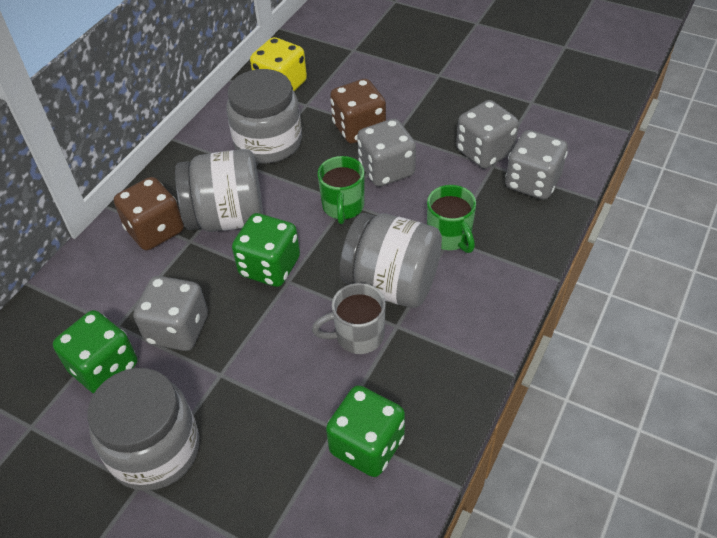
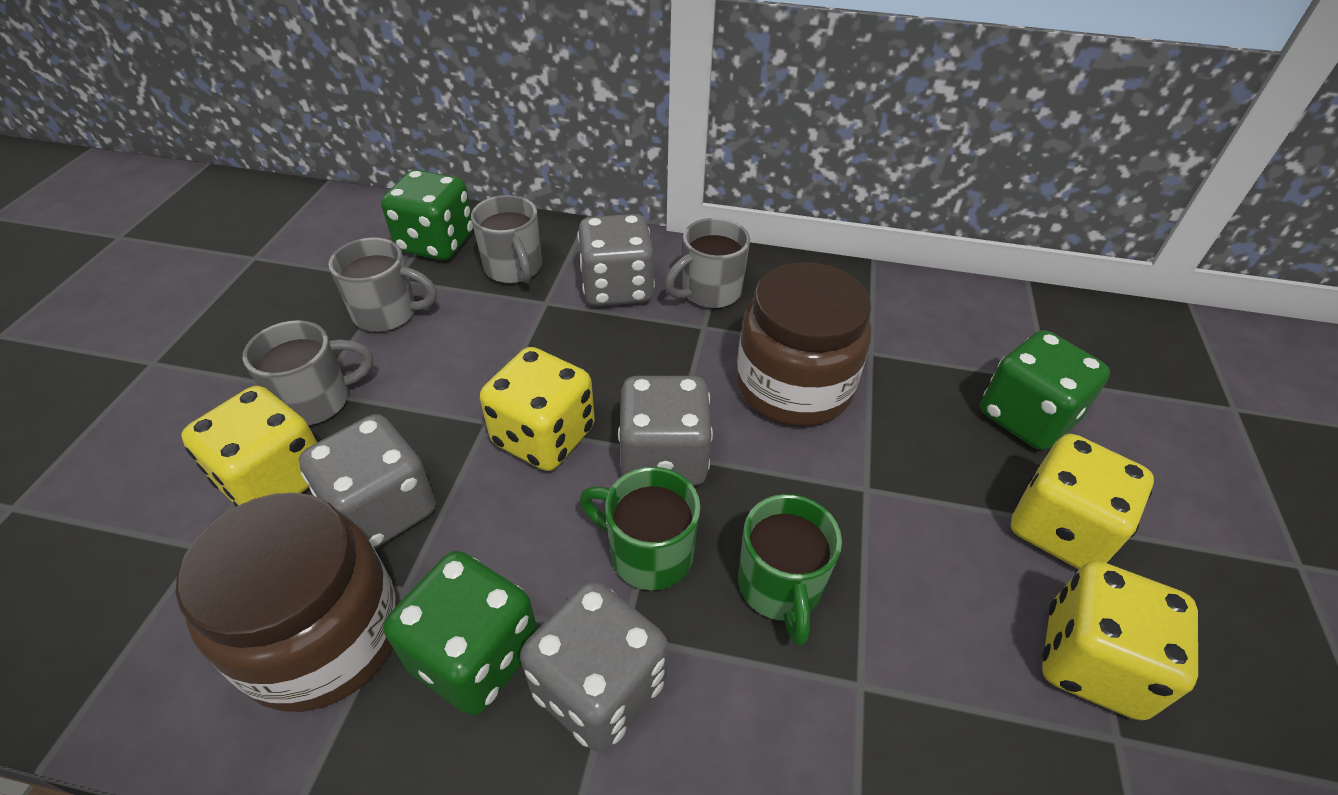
brown dice: 2 -> 0
brown jar: 0 -> 2
grey jar: 4 -> 0
grey mug: 1 -> 4
yellow dice: 1 -> 4

